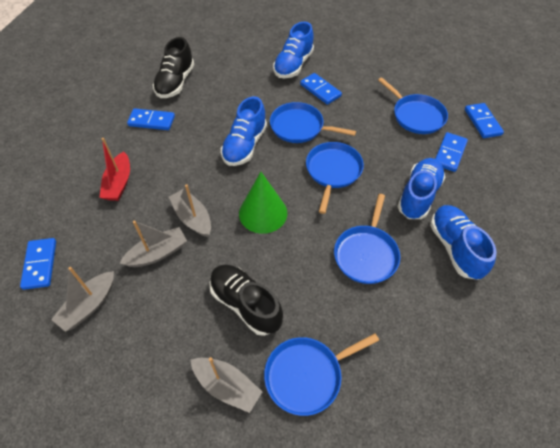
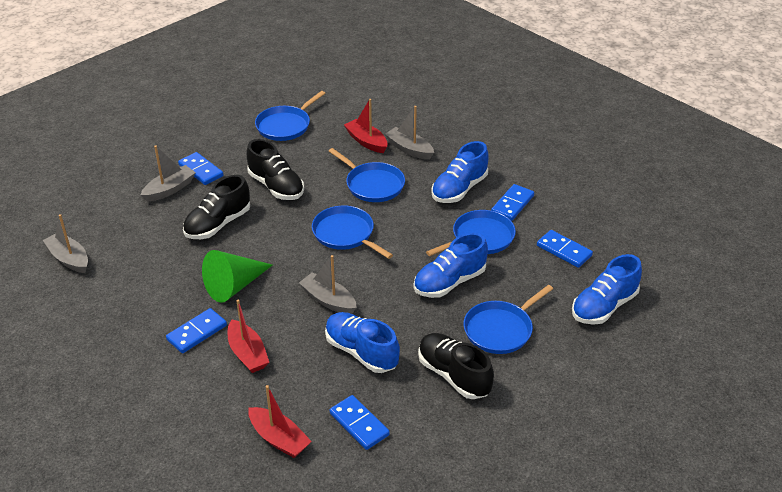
black shoe: 2 -> 3
red boat: 1 -> 3

